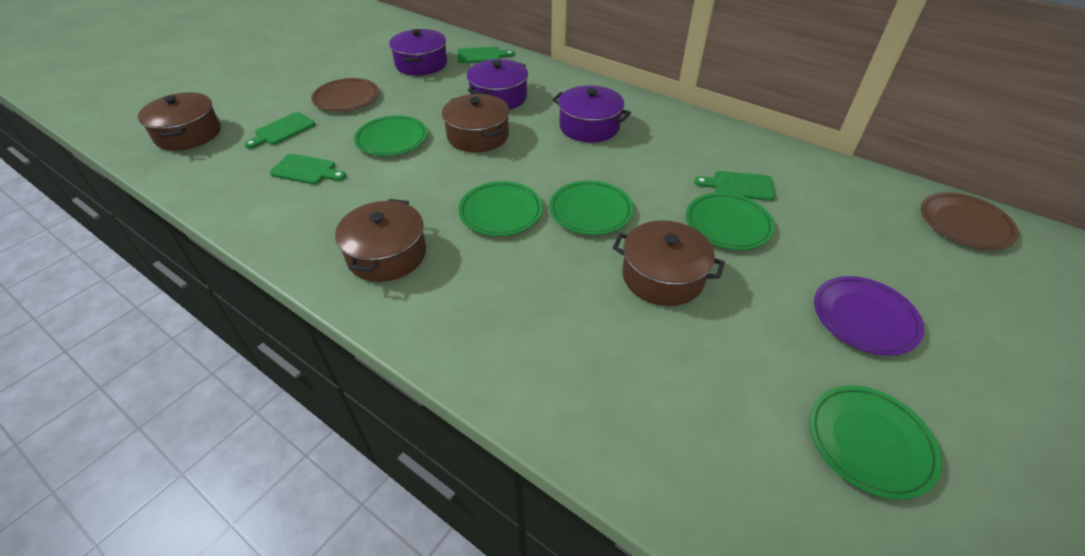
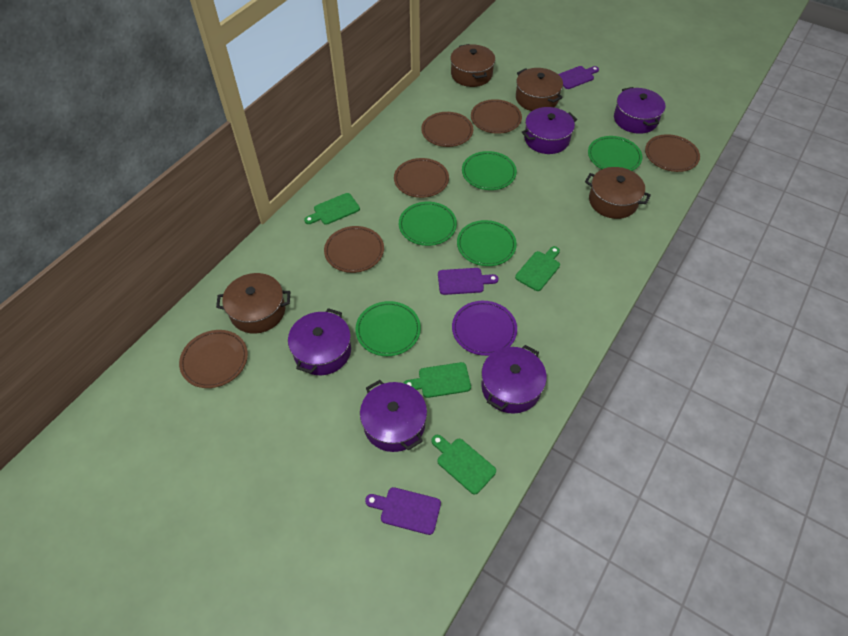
brown plate: 2 -> 6
purple cutting board: 0 -> 3
purple pot: 3 -> 5

